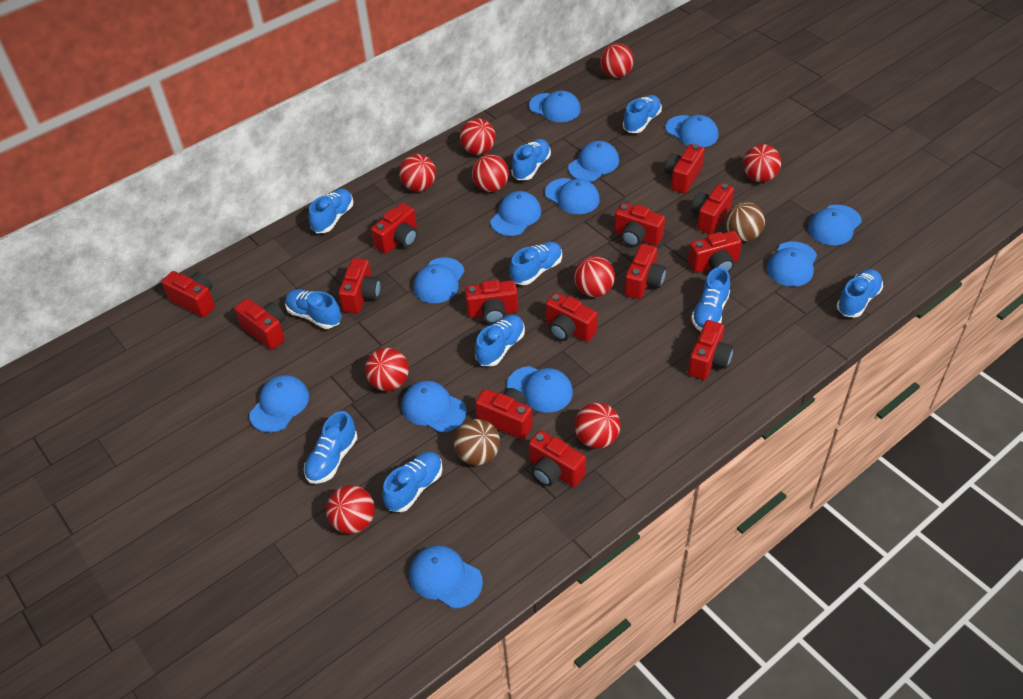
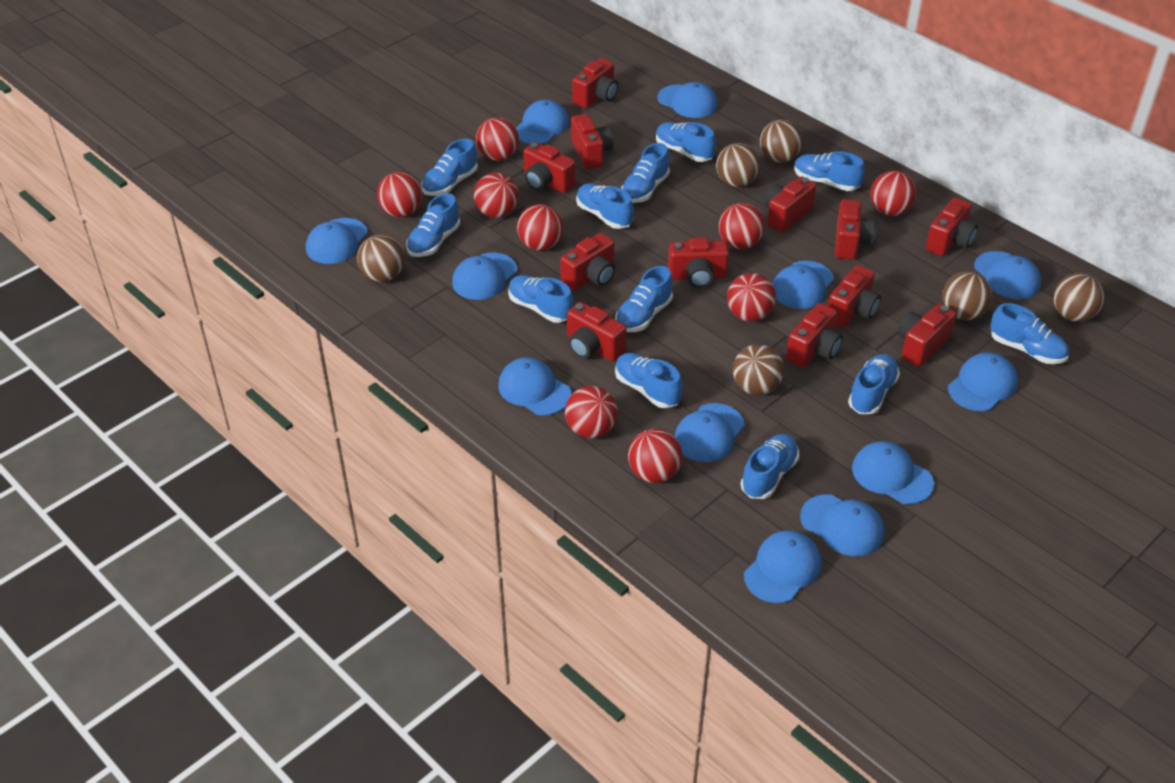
blue shoe: 10 -> 12
brown ball: 2 -> 6
red camera: 14 -> 12

